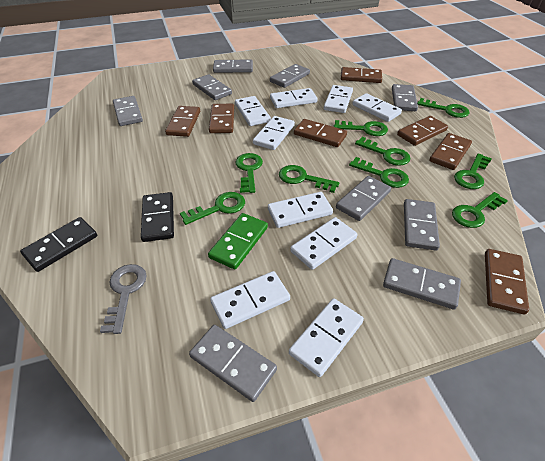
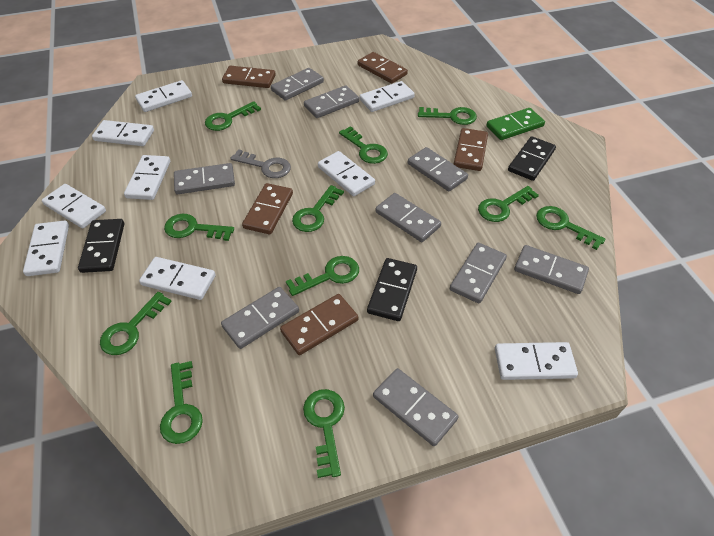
black domino: 2 -> 3
brown domino: 7 -> 5
green key: 9 -> 11

